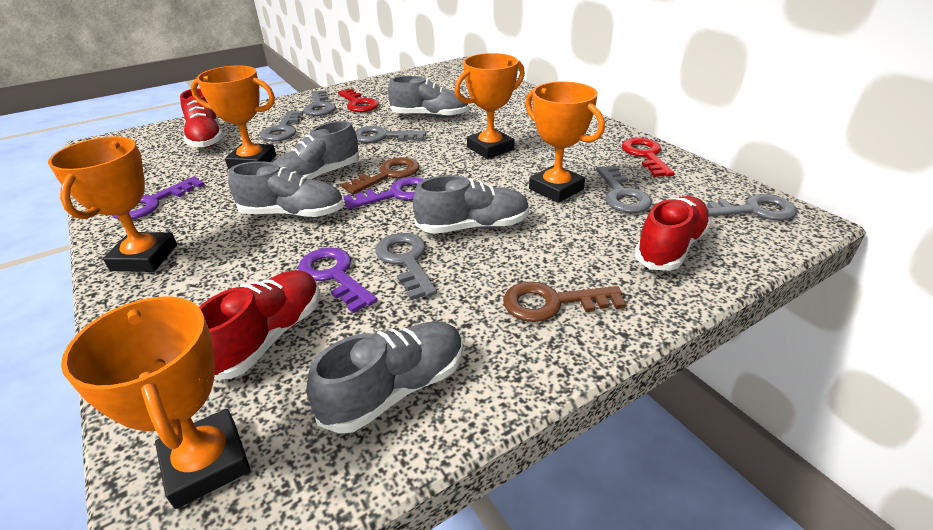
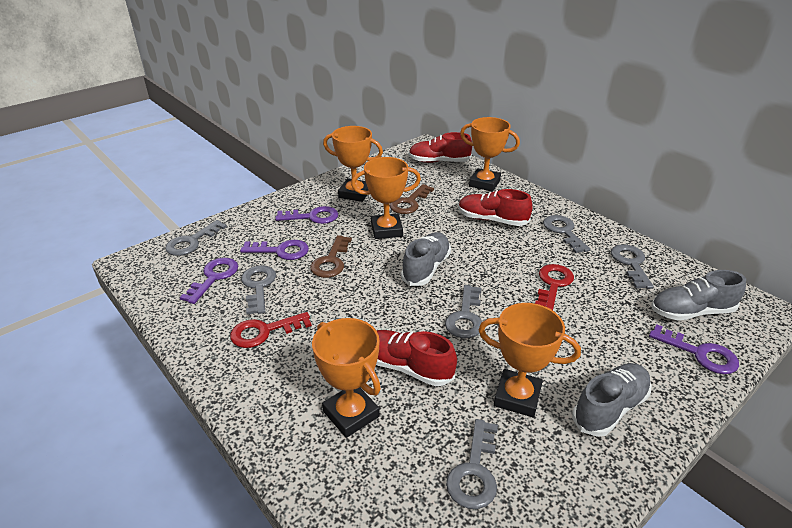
grey shoe: 5 -> 3
purple key: 3 -> 4

